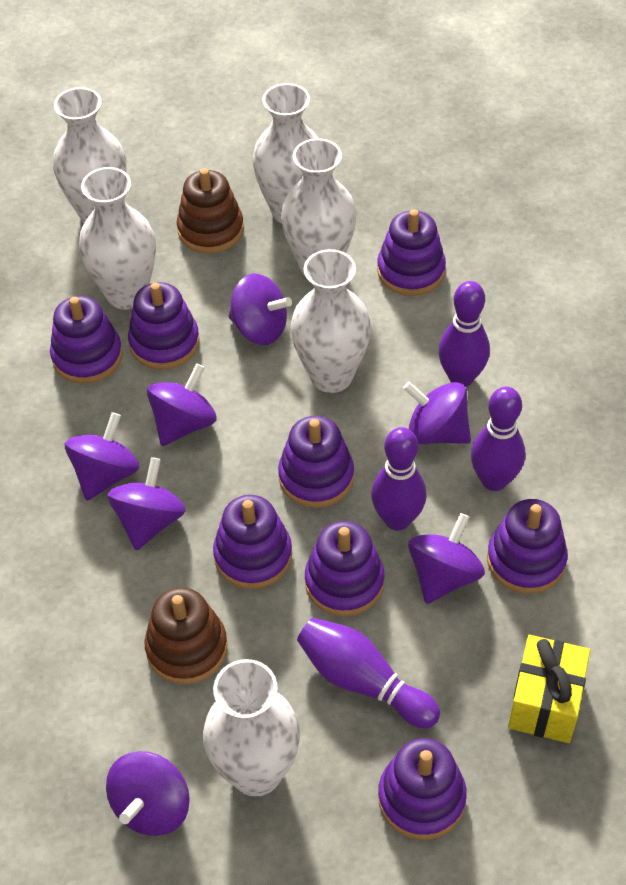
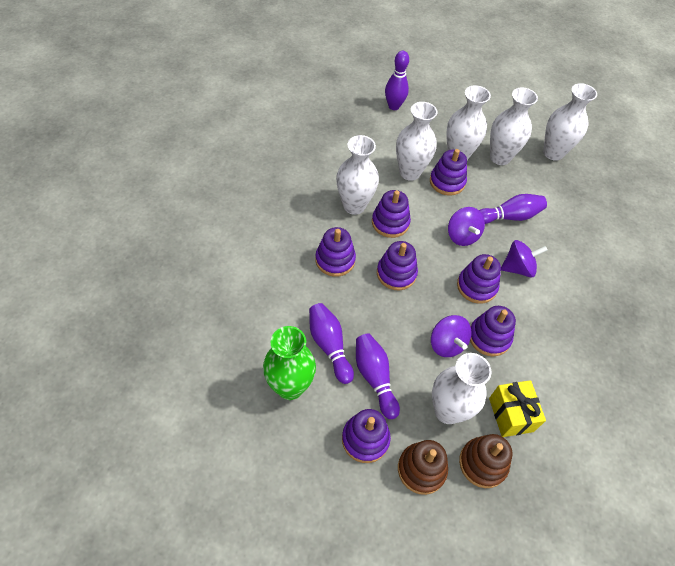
green vase: 0 -> 1
purple spinning top: 7 -> 3
purple stacking toy: 8 -> 7

